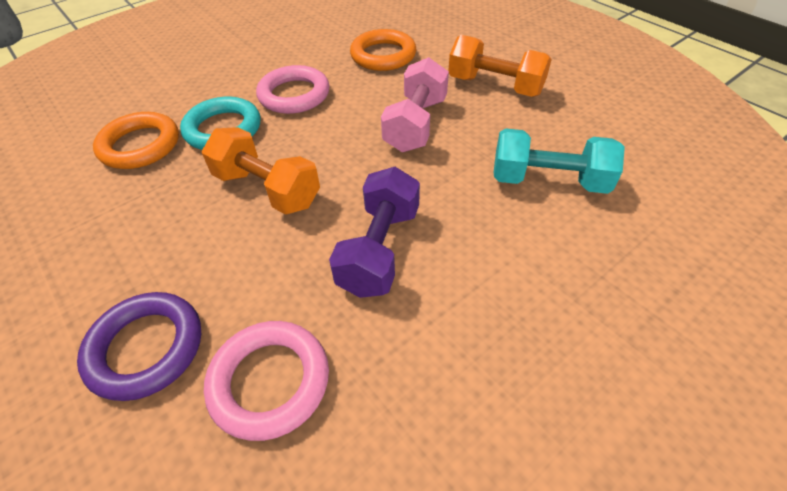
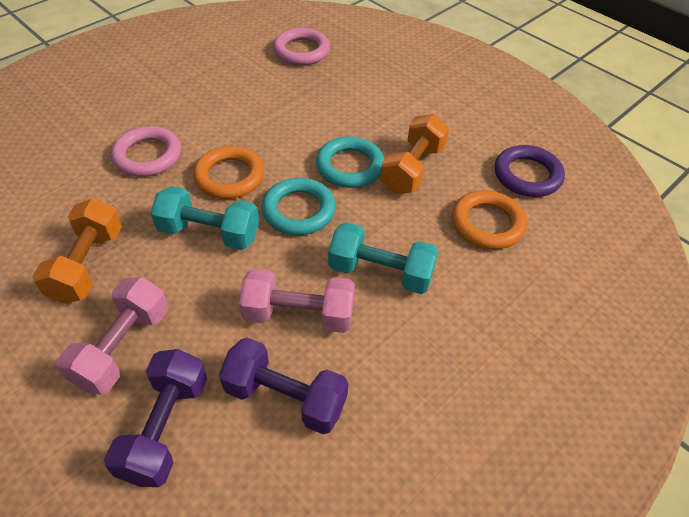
pink dumbbell: 1 -> 2
purple dumbbell: 1 -> 2
turquoise dumbbell: 1 -> 2
turquoise ring: 1 -> 2

